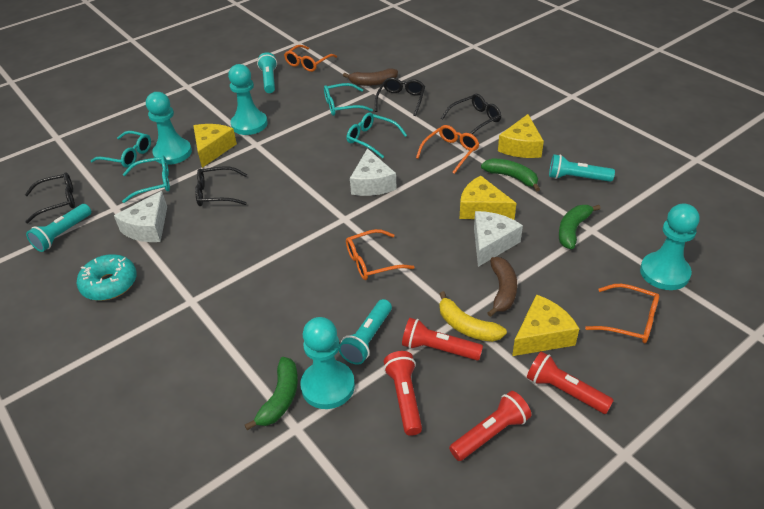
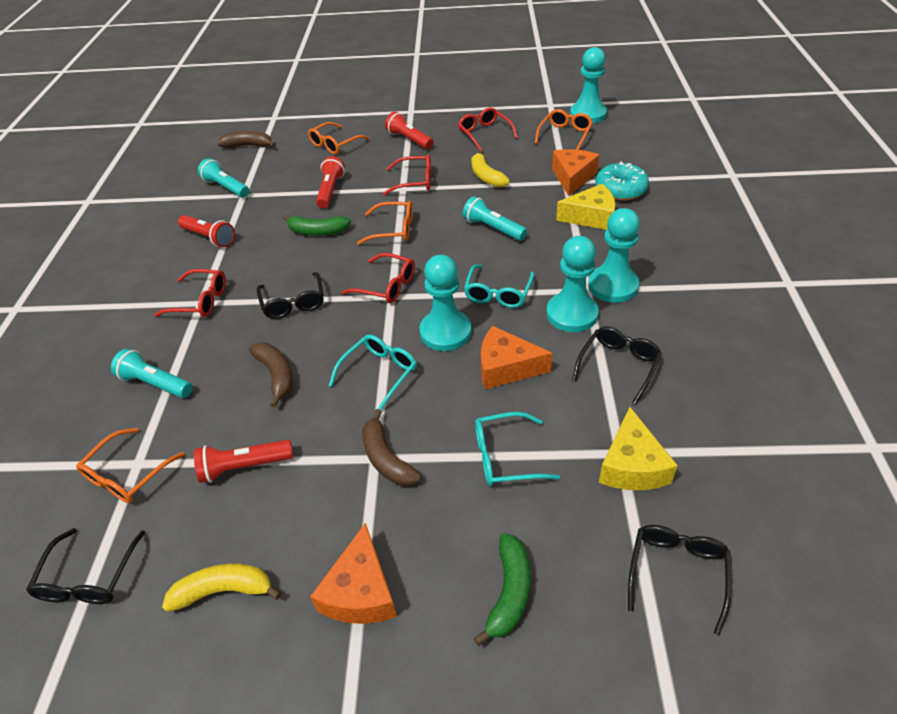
brown banana: 2 -> 3
green banana: 3 -> 2
orange cheese: 0 -> 3
red glasses: 0 -> 4
turquoise flashlight: 4 -> 3
turquoise glasses: 4 -> 3
white cheese: 3 -> 0
yellow banana: 1 -> 2
yellow cheese: 4 -> 2

